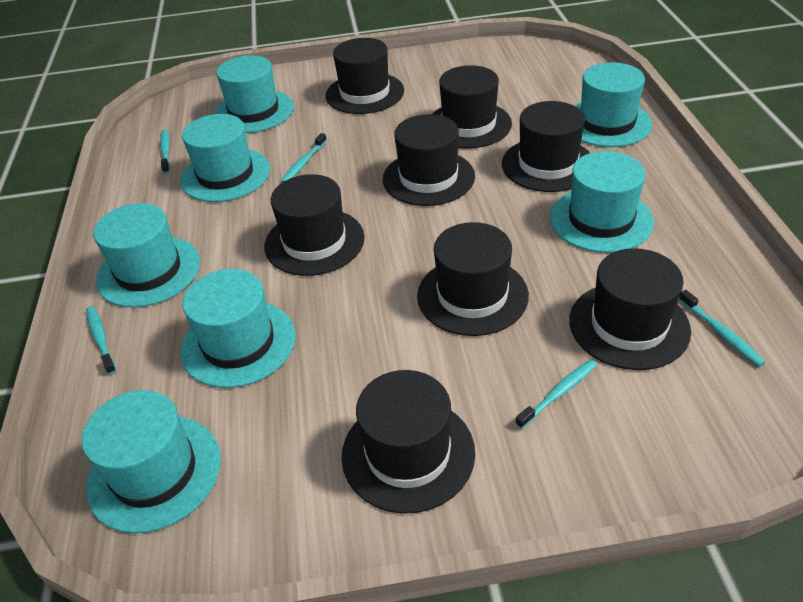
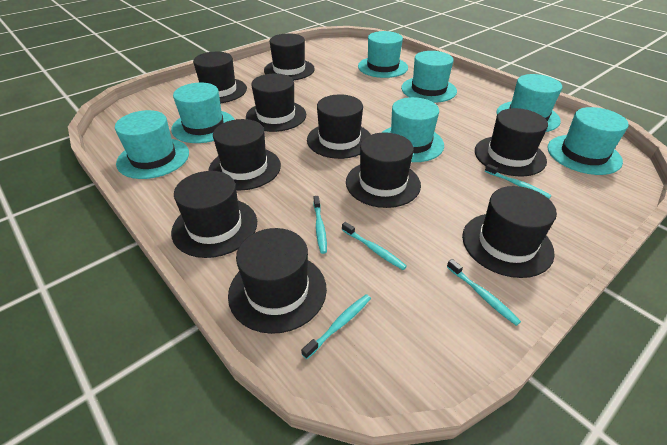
black hat: 8 -> 10

